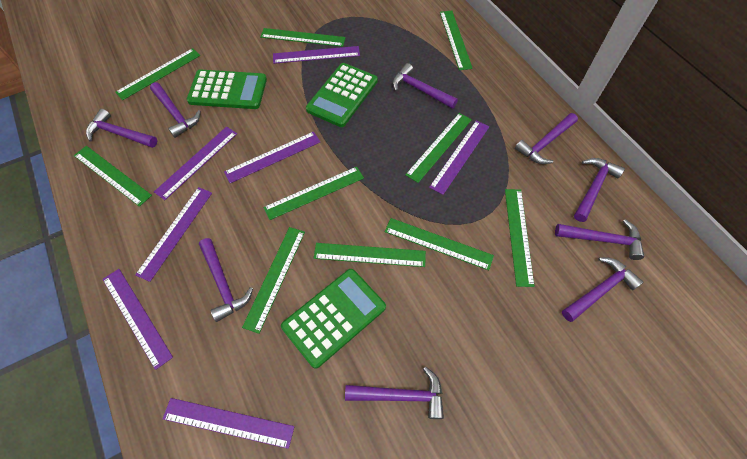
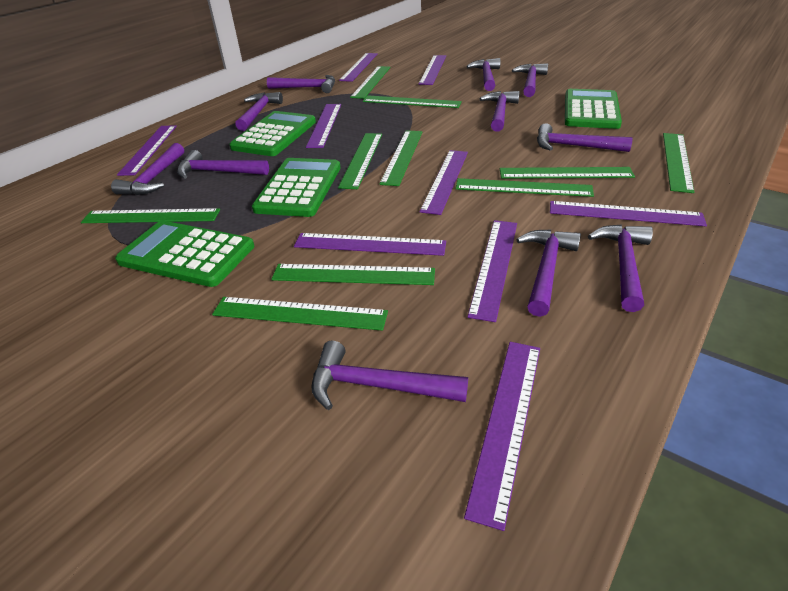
green calculator: 3 -> 4
purple hammer: 9 -> 11
purple ruler: 7 -> 9

